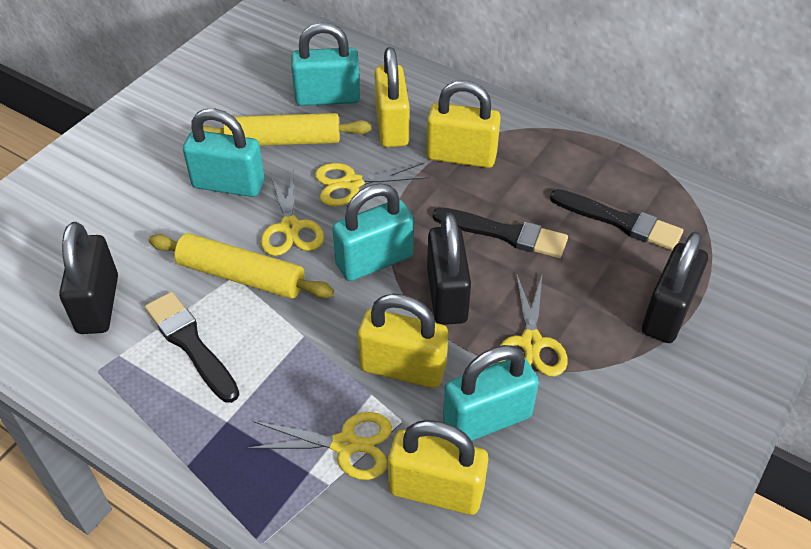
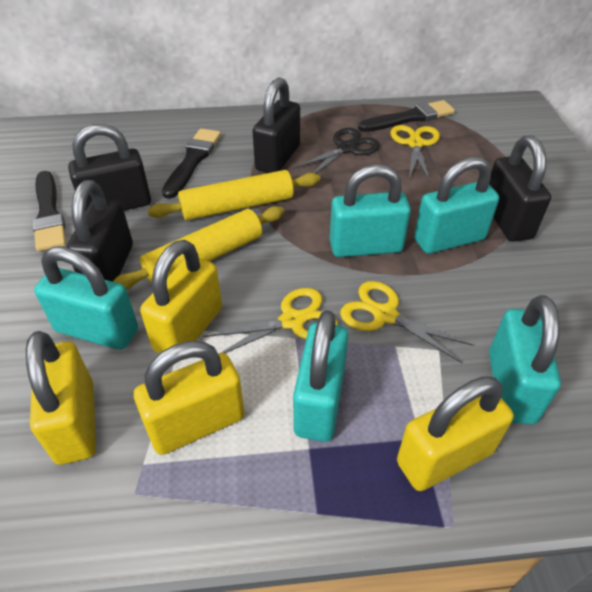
black padlock: 3 -> 4
black scissors: 0 -> 1
turquoise padlock: 4 -> 5
yellow scissors: 4 -> 3

